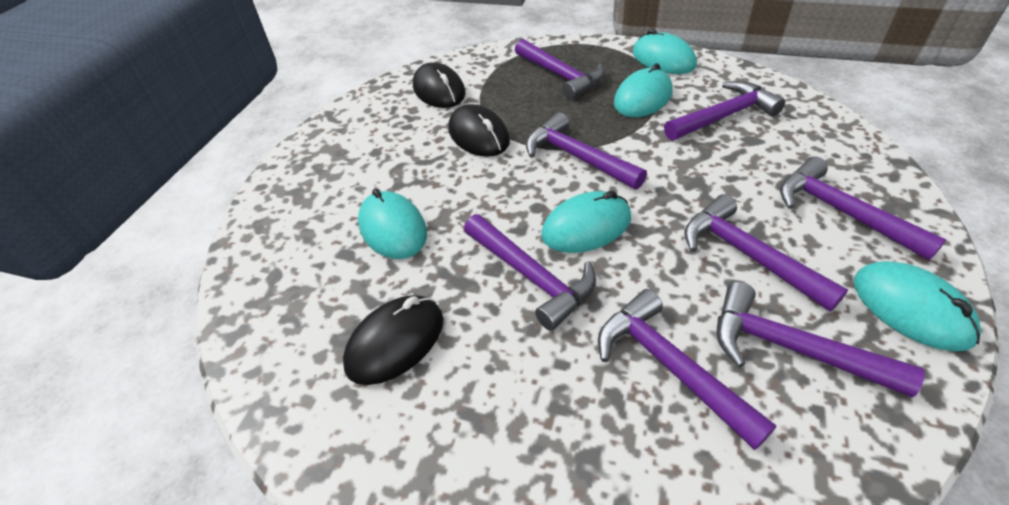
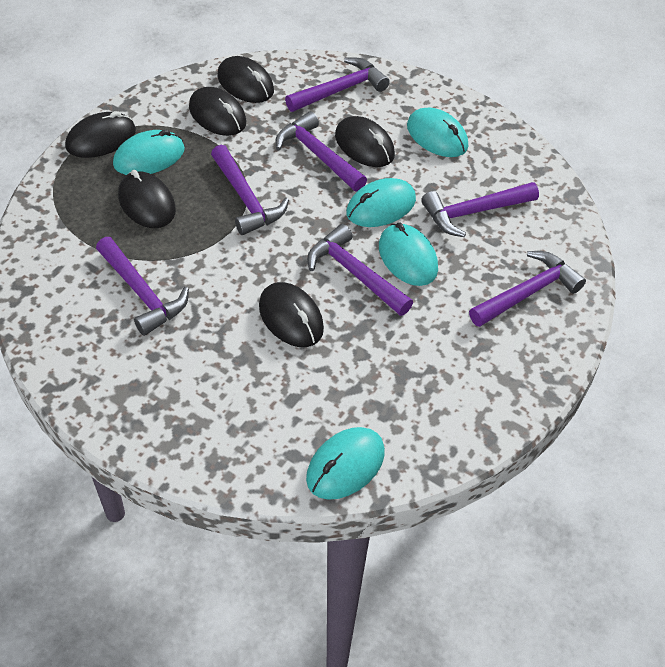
black mouse: 3 -> 6
purple hammer: 8 -> 7

